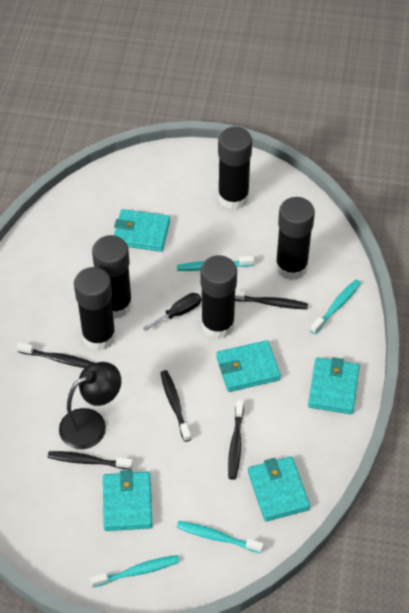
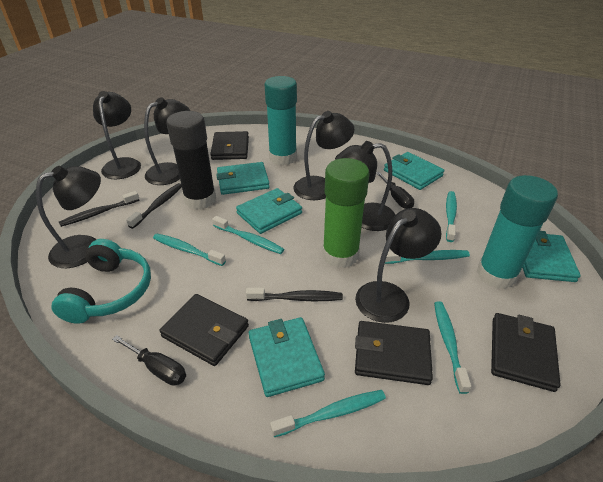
black glue stick: 5 -> 1
black lamp: 1 -> 6
black screwdriver: 1 -> 2
black toothbrush: 5 -> 3
black wallet: 0 -> 4
green glue stick: 0 -> 1
turquoise glue stick: 0 -> 2
turquoise headphones: 0 -> 1
turquoise toothbrush: 4 -> 6

